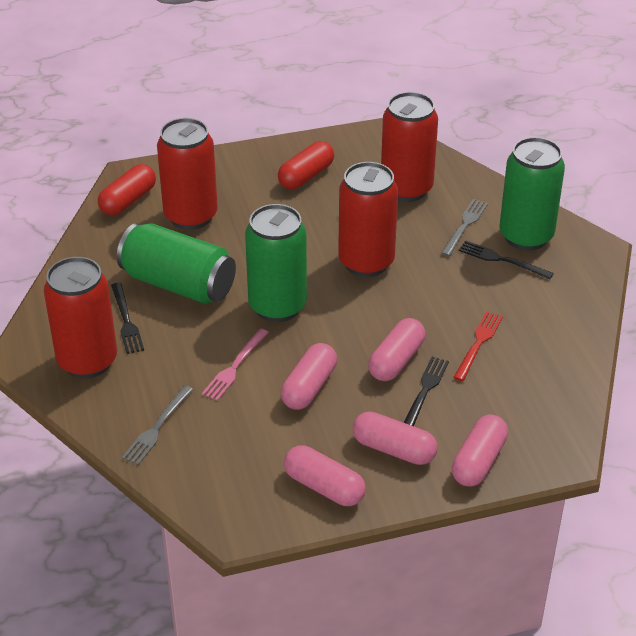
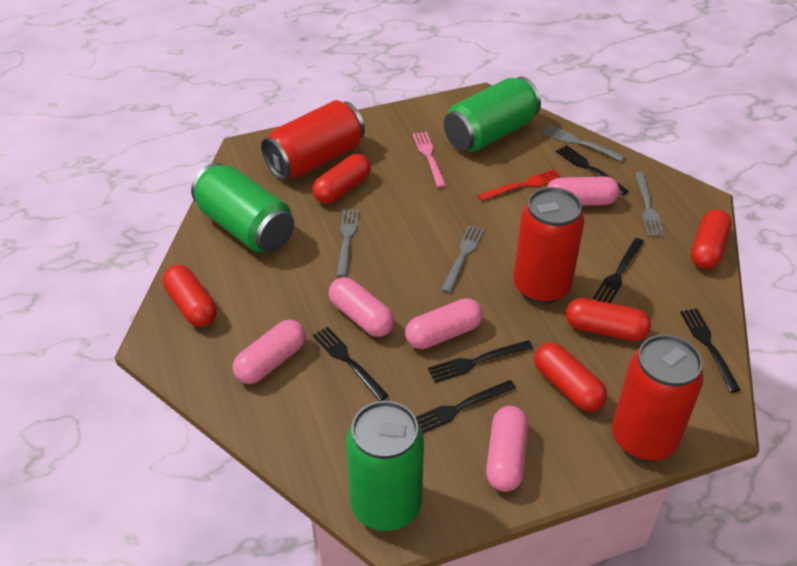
black fork: 3 -> 6
grey fork: 2 -> 4
red can: 4 -> 3
red capsule: 2 -> 5

